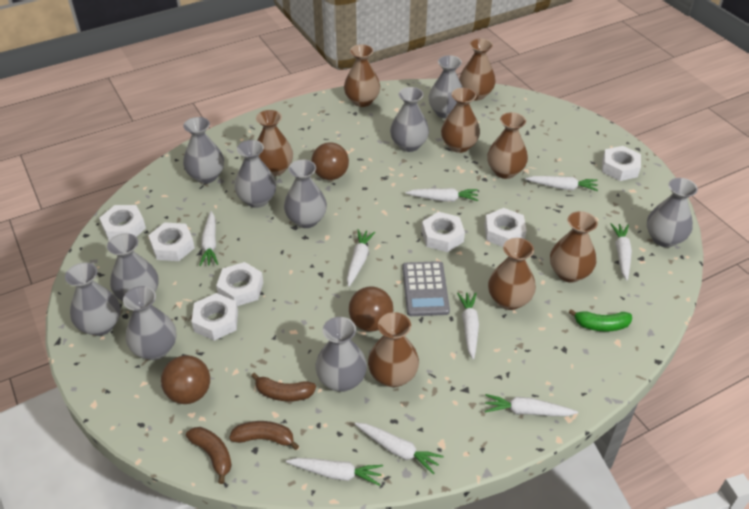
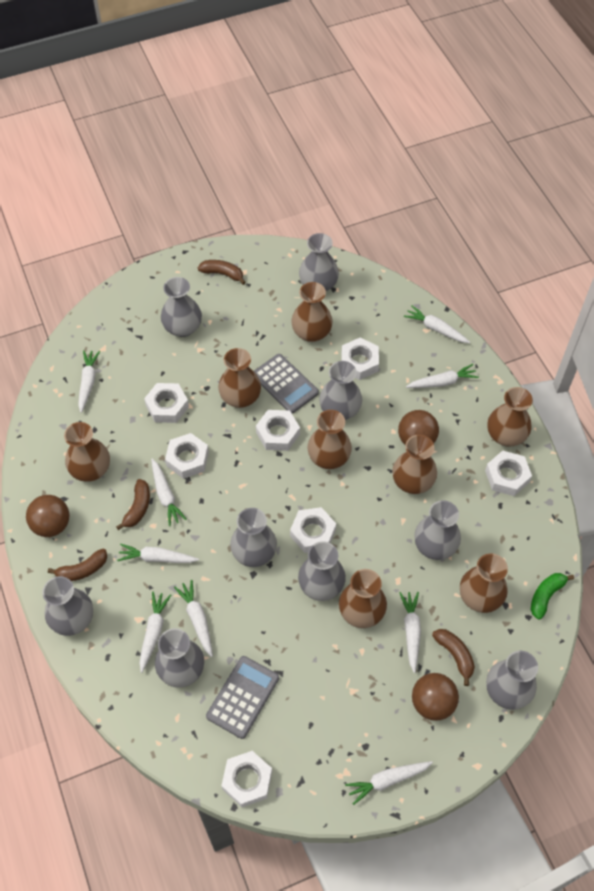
brown banana: 3 -> 4
grey calculator: 1 -> 2
grey vase: 10 -> 9

